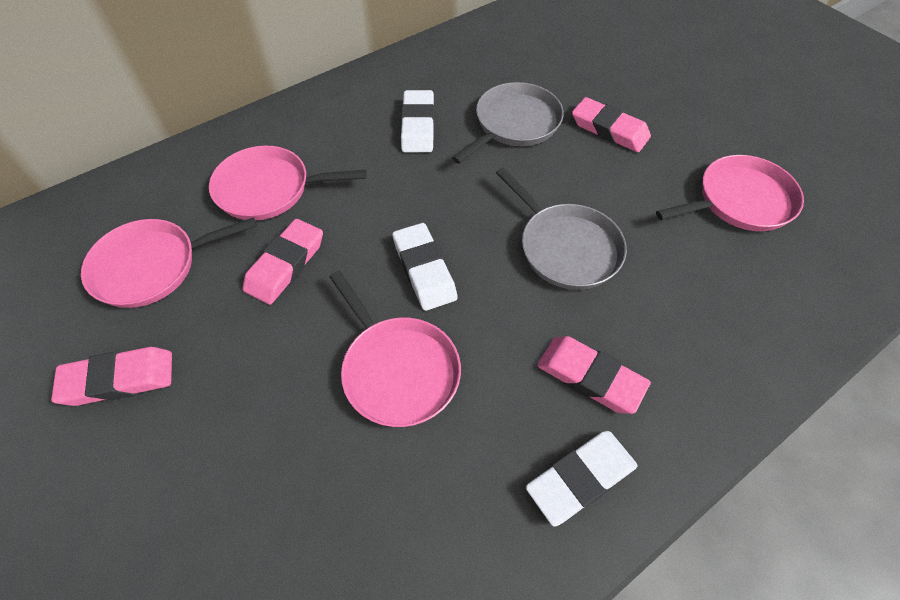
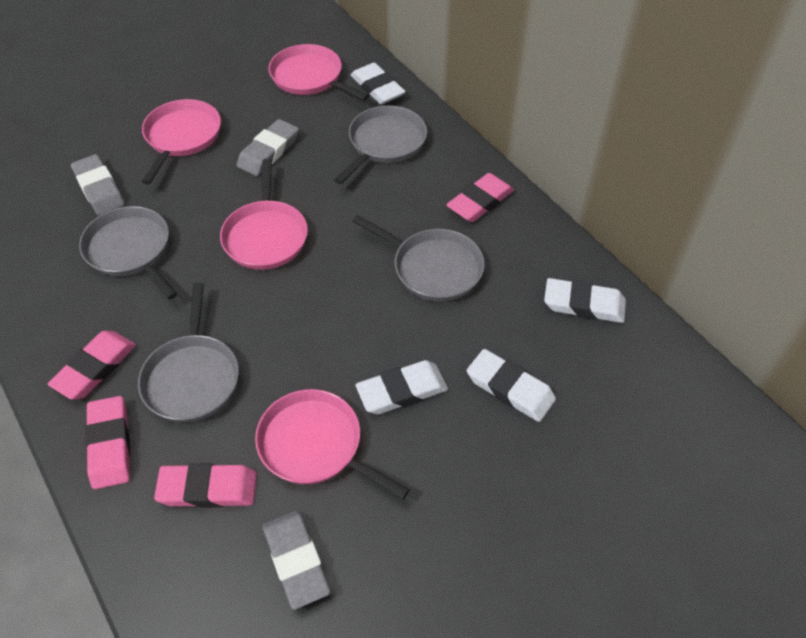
grey eraser: 0 -> 3
grey pan: 2 -> 4
white eraser: 3 -> 4

